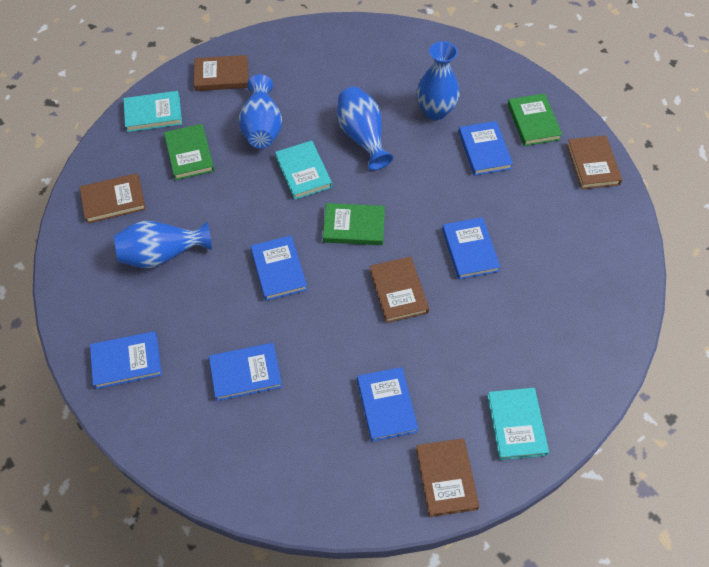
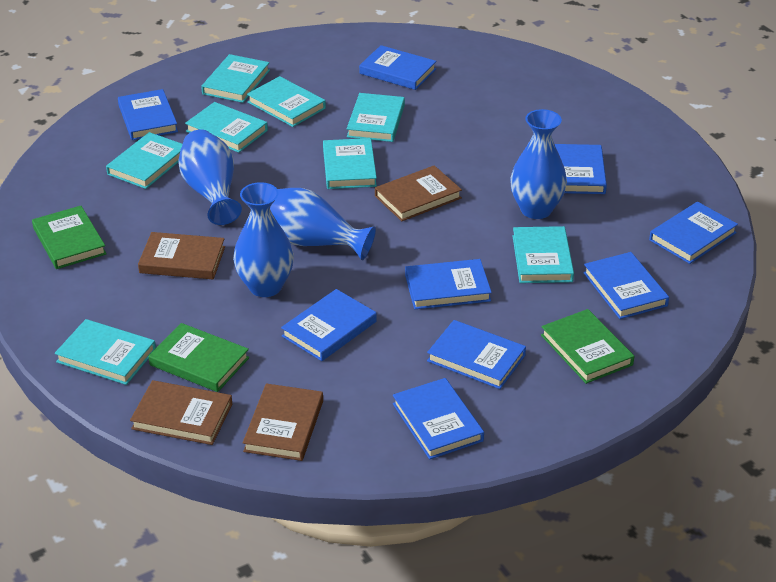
blue book: 6 -> 9
brown book: 5 -> 4
turquoise book: 3 -> 8

